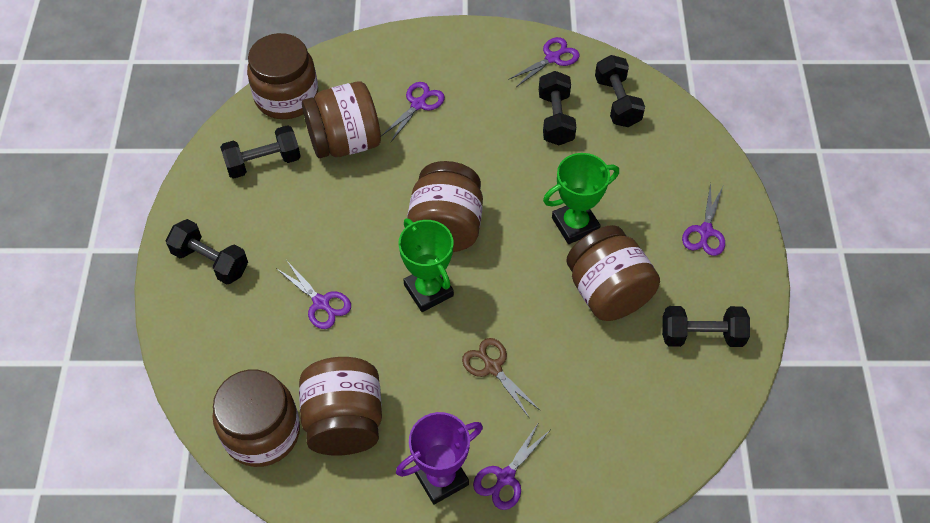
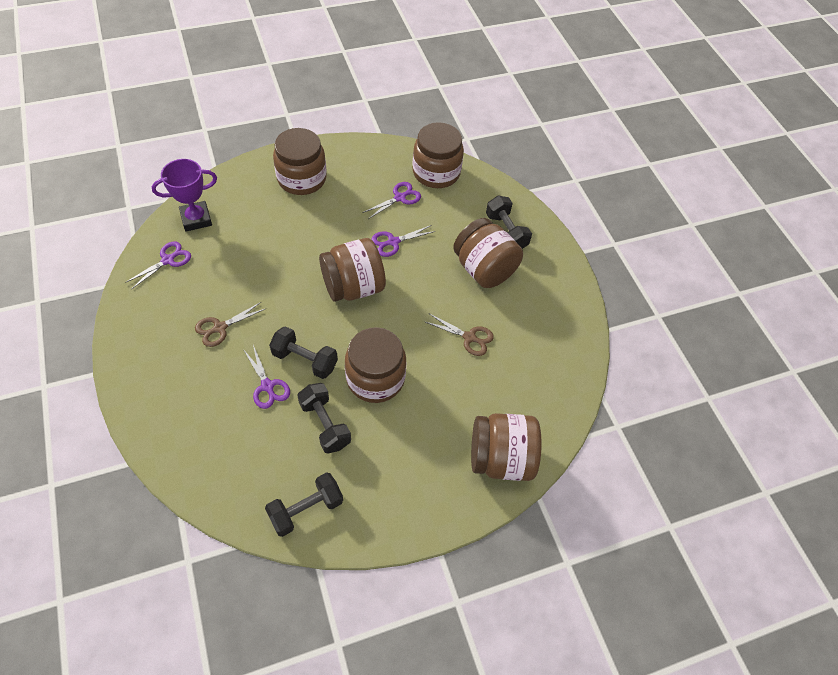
black dumbbell: 5 -> 4
brown scissors: 1 -> 2
green trophy: 2 -> 0
purple scissors: 5 -> 4

